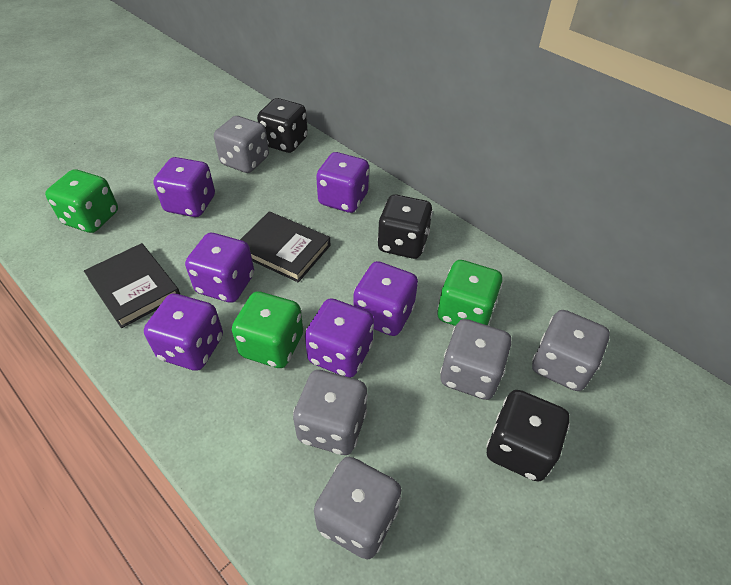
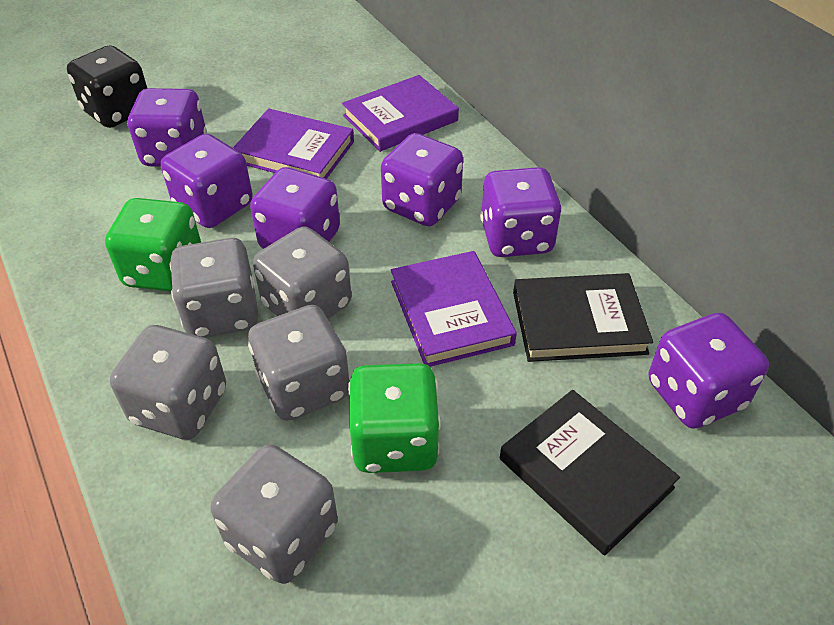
black dice: 3 -> 1
green dice: 3 -> 2
purple book: 0 -> 3

